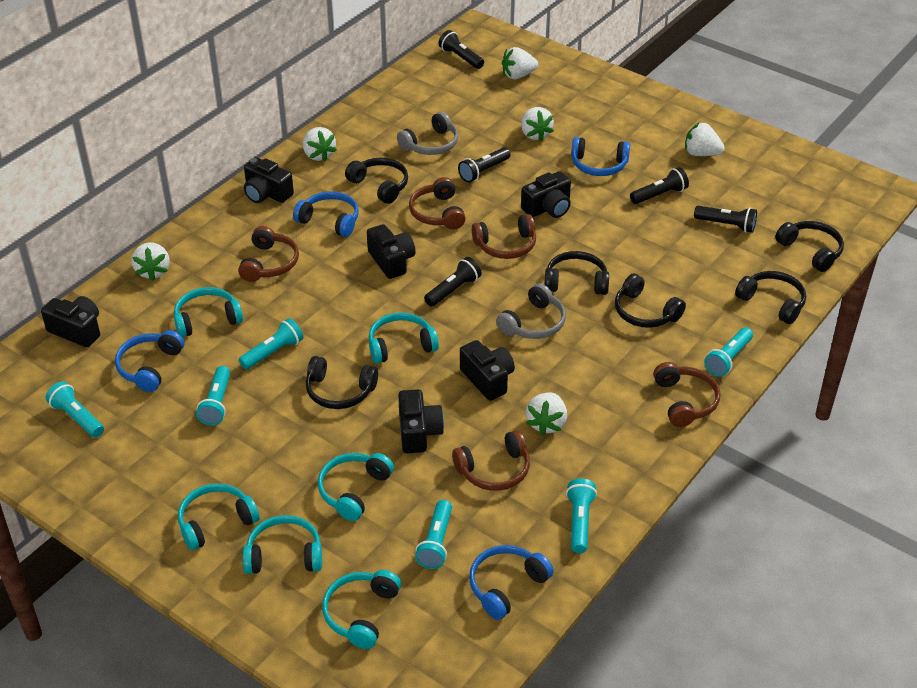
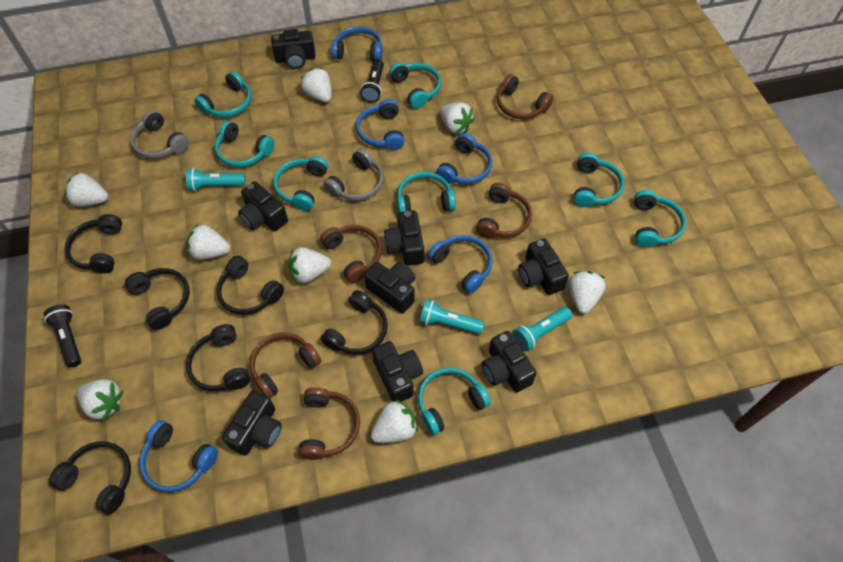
black camera: 6 -> 8
black flashlight: 5 -> 2
blue headphones: 4 -> 5
turquoise flashlight: 6 -> 3
turquoise headphones: 6 -> 8
white strawberry: 6 -> 8

